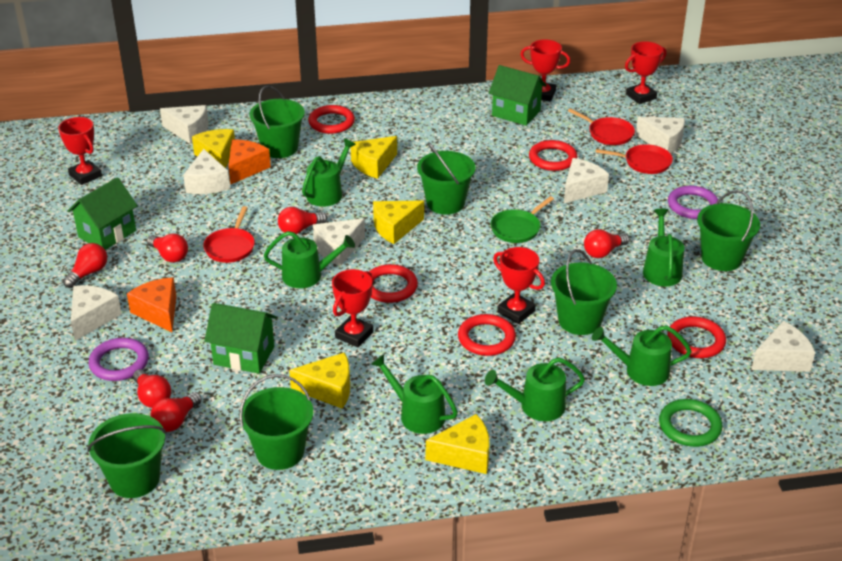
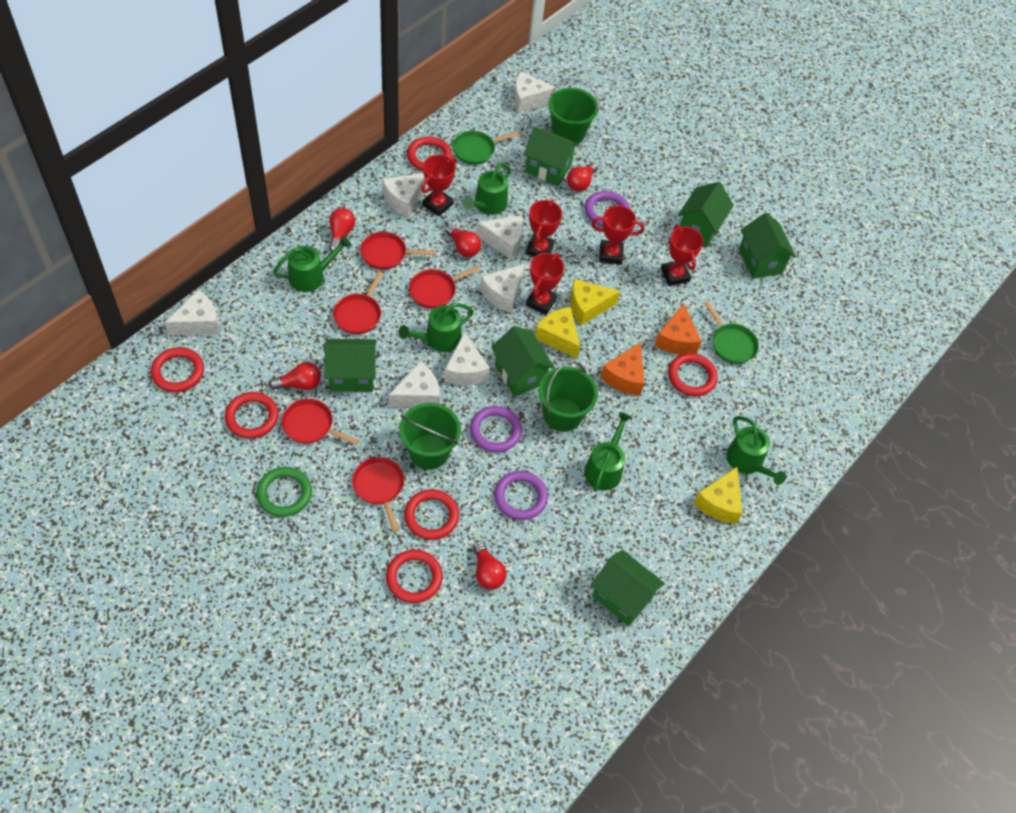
green bucket: 6 -> 3
green house: 3 -> 6
green pan: 1 -> 2
green watering can: 6 -> 5
purple ring: 2 -> 3
red light bulb: 6 -> 5
red pan: 3 -> 5
red ring: 5 -> 6
yellow cheese: 5 -> 3

